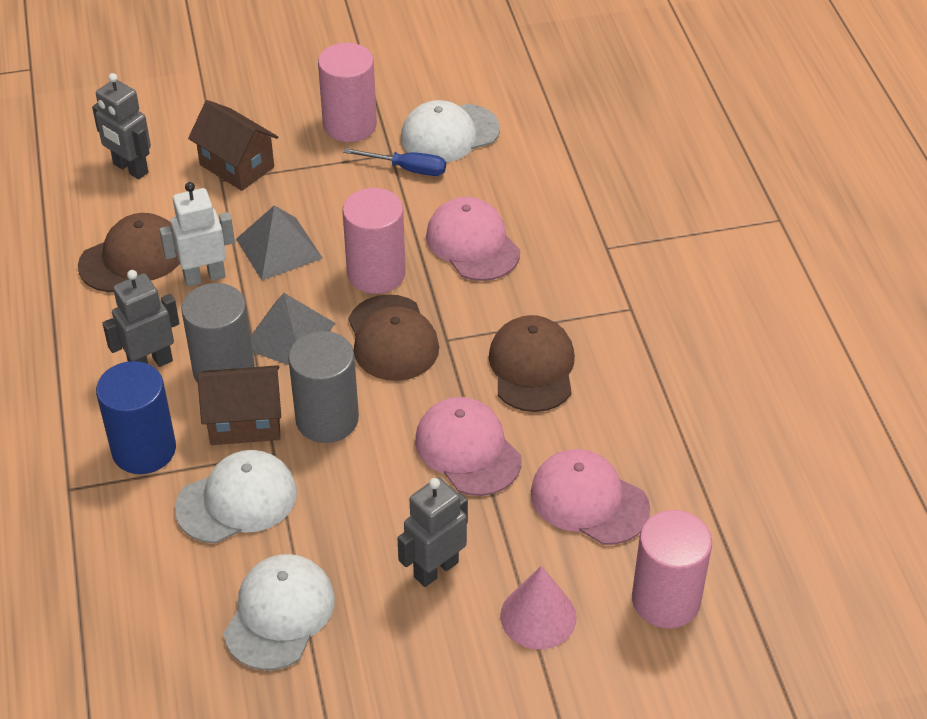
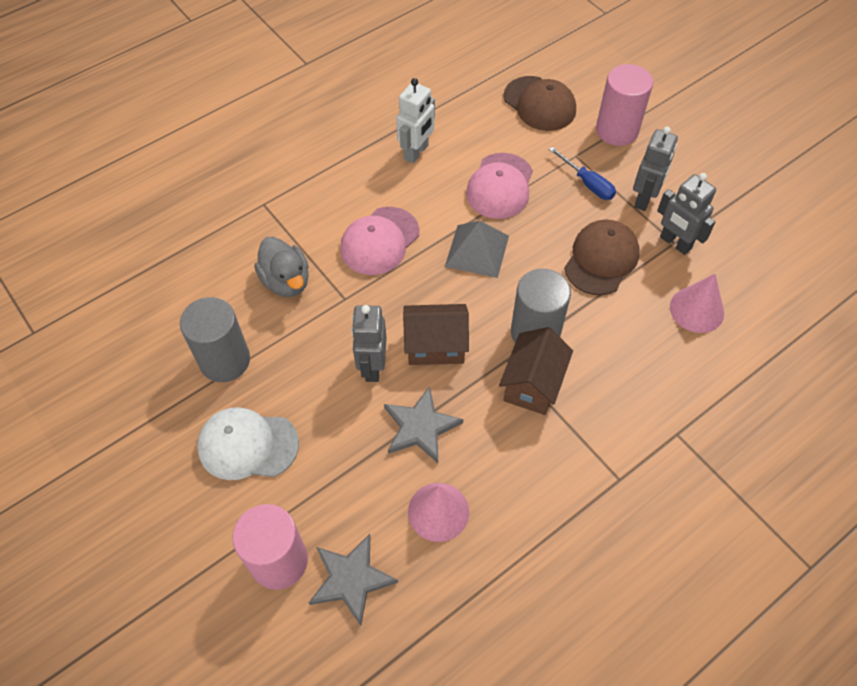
blue cylinder: 1 -> 0
brown cap: 3 -> 2
grey duck: 0 -> 1
grey pyramid: 2 -> 1
grey star: 0 -> 2
pink cap: 3 -> 2
pink cone: 1 -> 2
pink cylinder: 3 -> 2
white cap: 3 -> 1

